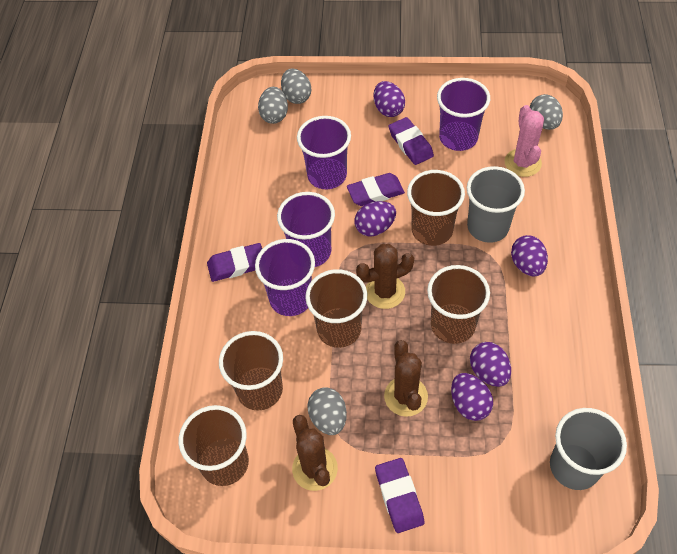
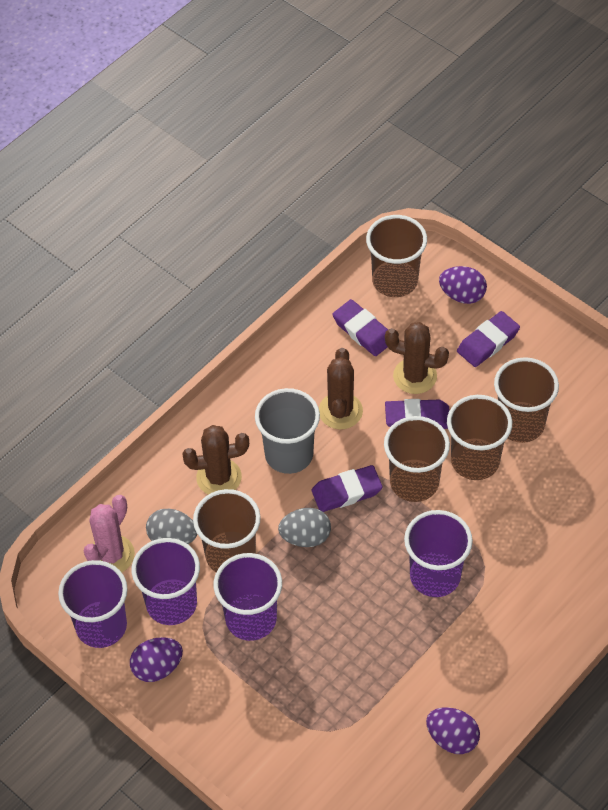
grey cup: 2 -> 1
grey egg: 4 -> 2
purple egg: 5 -> 3

